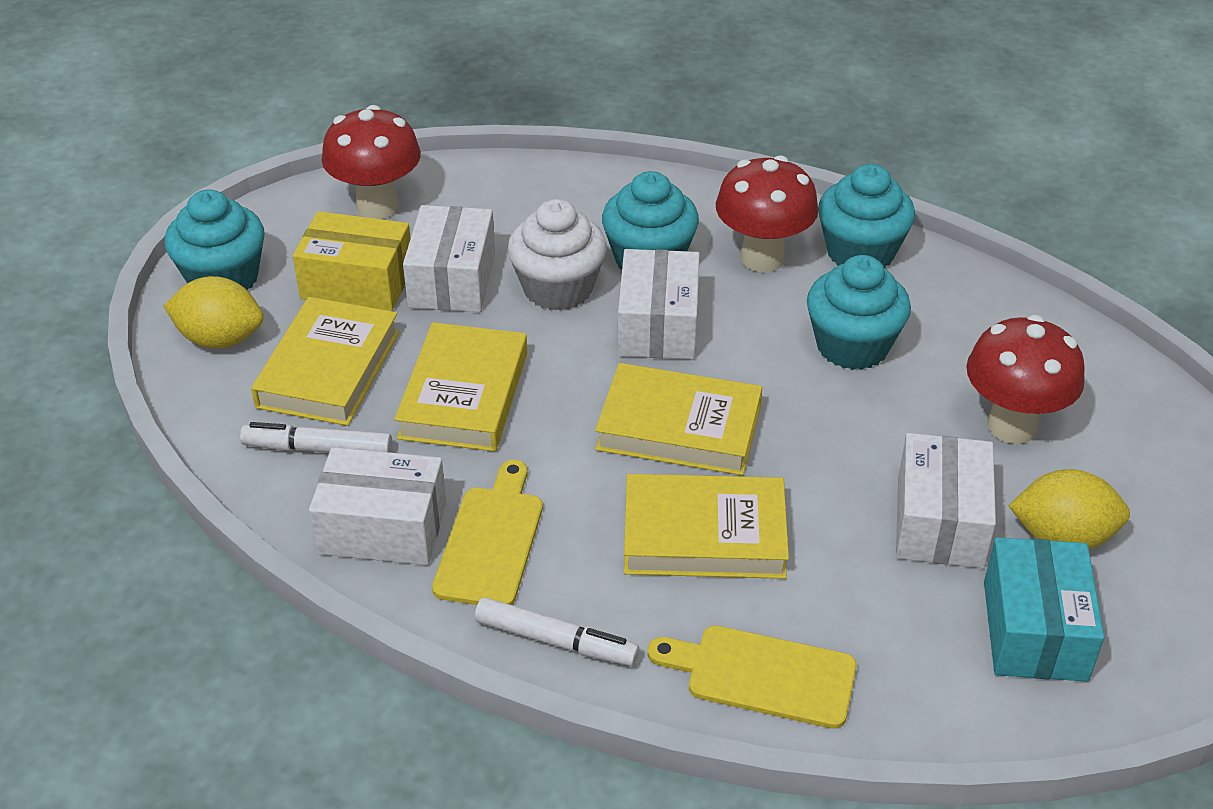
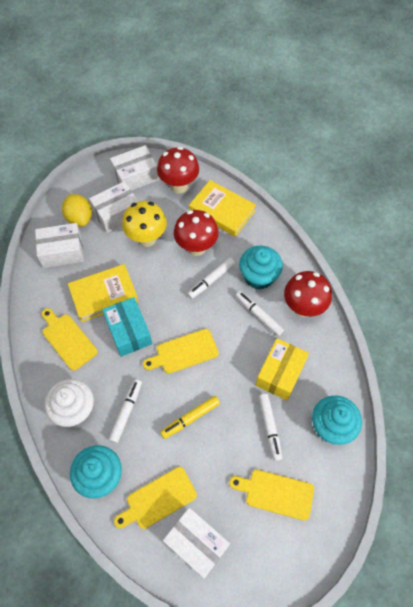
turquoise cupcake: 4 -> 3
white marker: 2 -> 4
yellow book: 4 -> 2
yellow cutting board: 2 -> 4
yellow lemon: 2 -> 1
yellow marker: 0 -> 1
yellow mushroom: 0 -> 1

